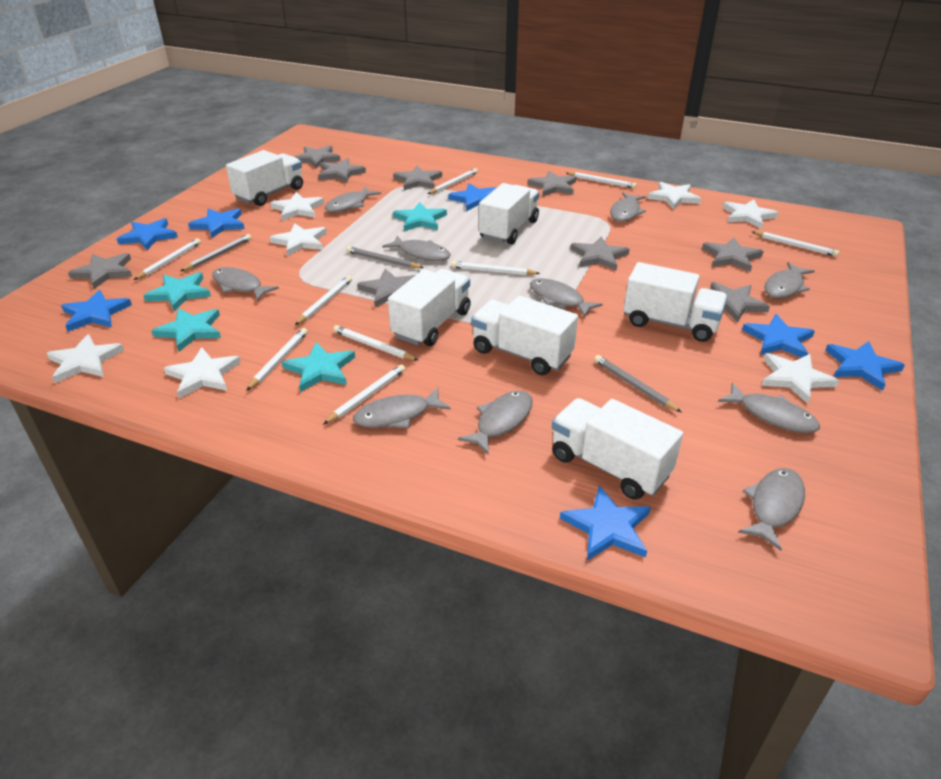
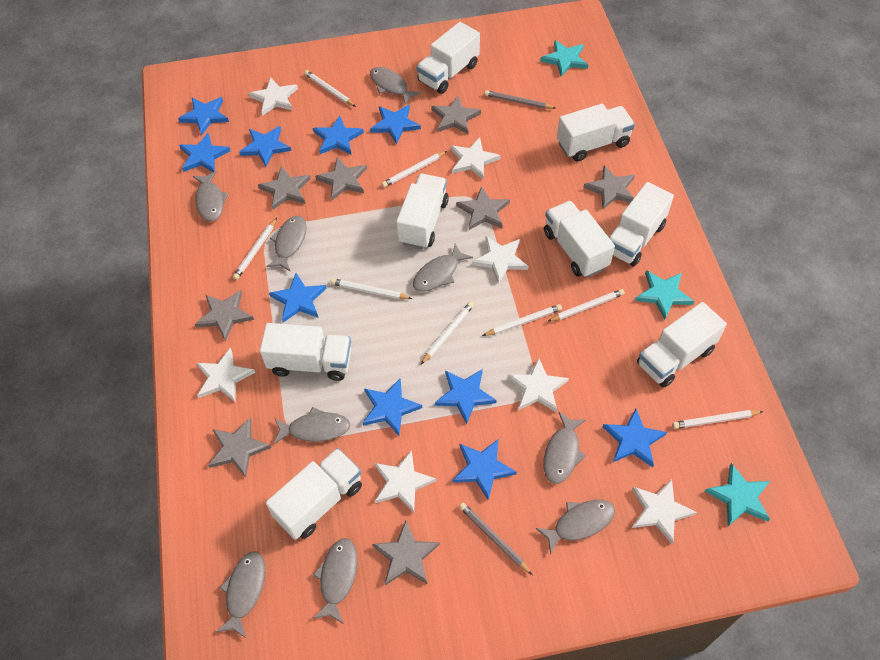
blue star: 7 -> 10
grey fish: 10 -> 9
grey pencil: 3 -> 2
grey star: 9 -> 8
turquoise star: 4 -> 3
white pencil: 9 -> 8
white truck: 6 -> 8

